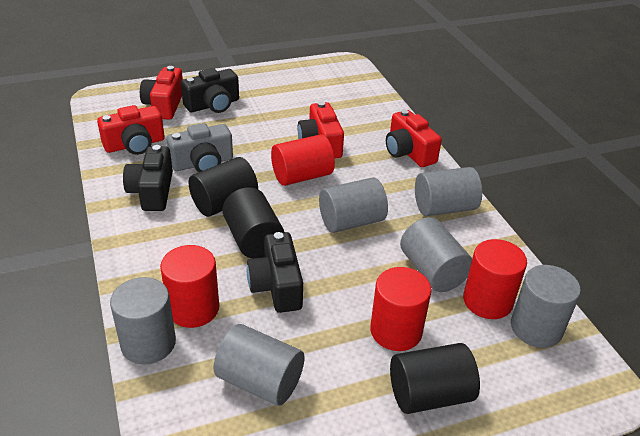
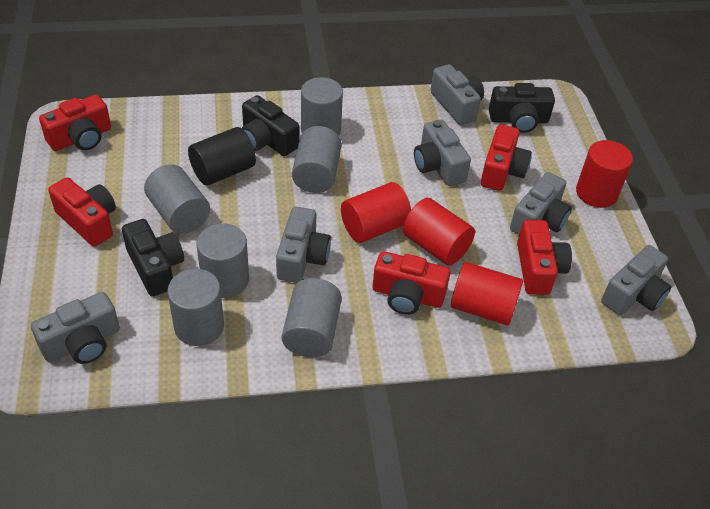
black cylinder: 3 -> 1
grey camera: 1 -> 6
red camera: 4 -> 5

